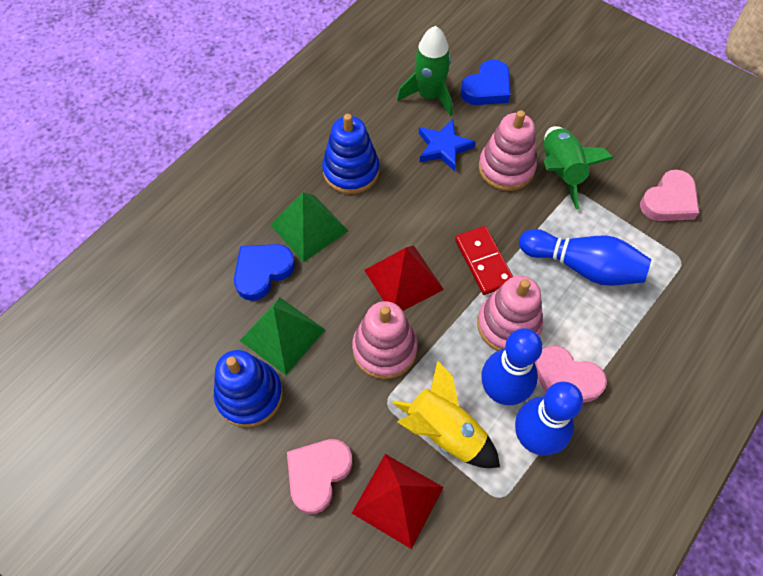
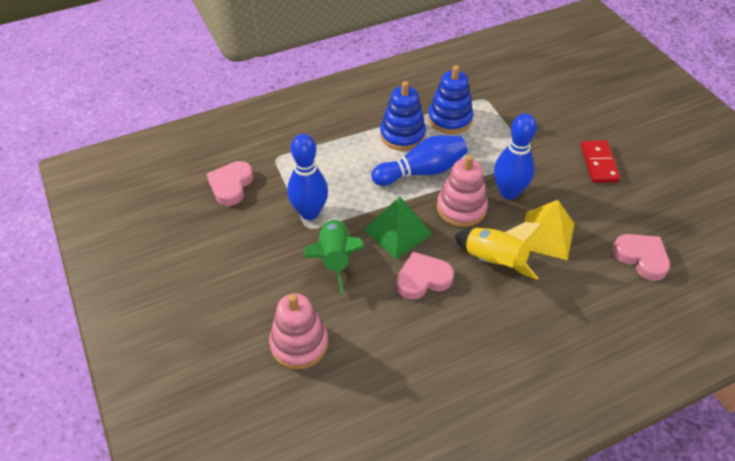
blue heart: 2 -> 0
blue star: 1 -> 0
green pyramid: 2 -> 1
green rocket: 2 -> 1
pink stacking toy: 3 -> 2
red pyramid: 2 -> 0
yellow pyramid: 0 -> 1

